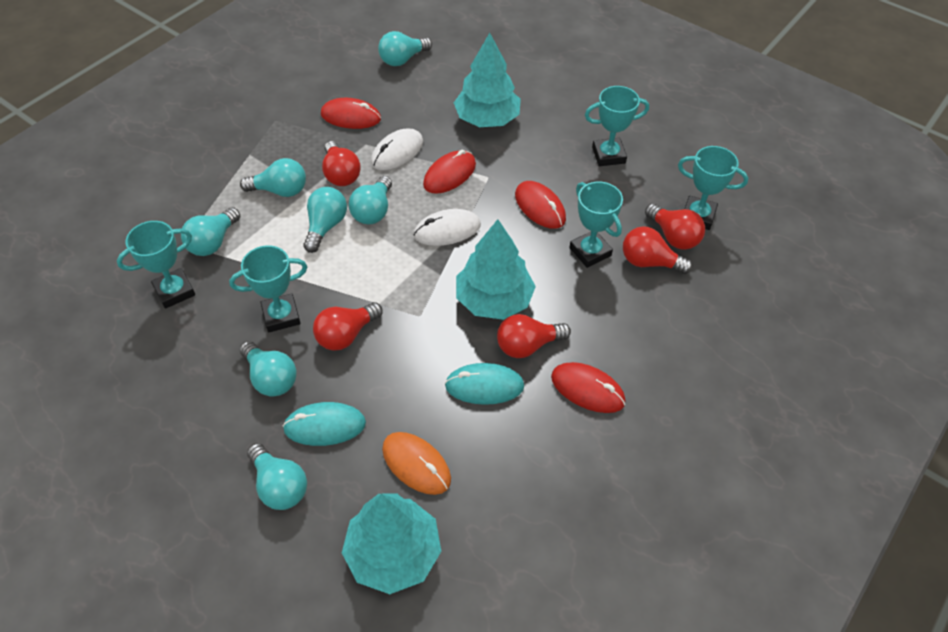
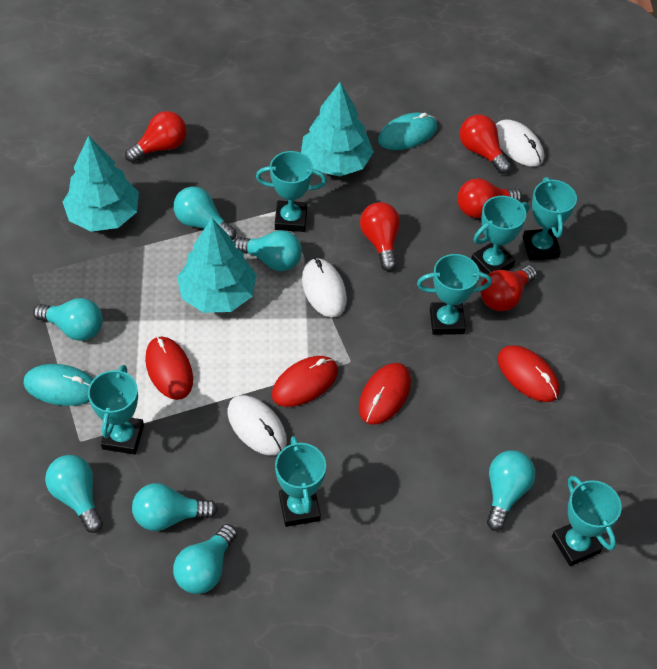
orange mouse: 1 -> 0
turquoise trophy: 5 -> 7
white mouse: 2 -> 3

